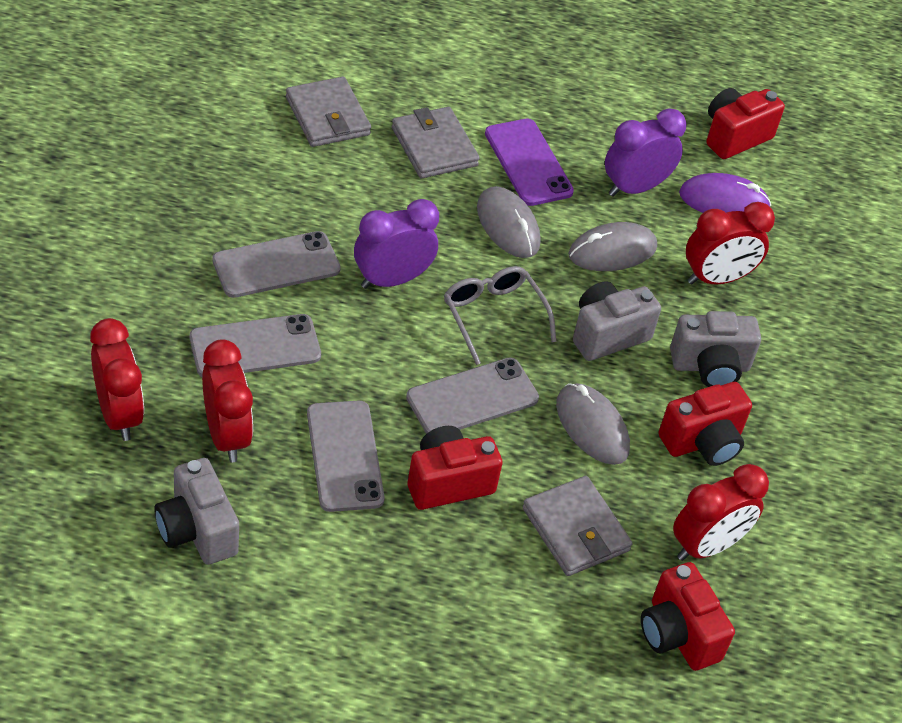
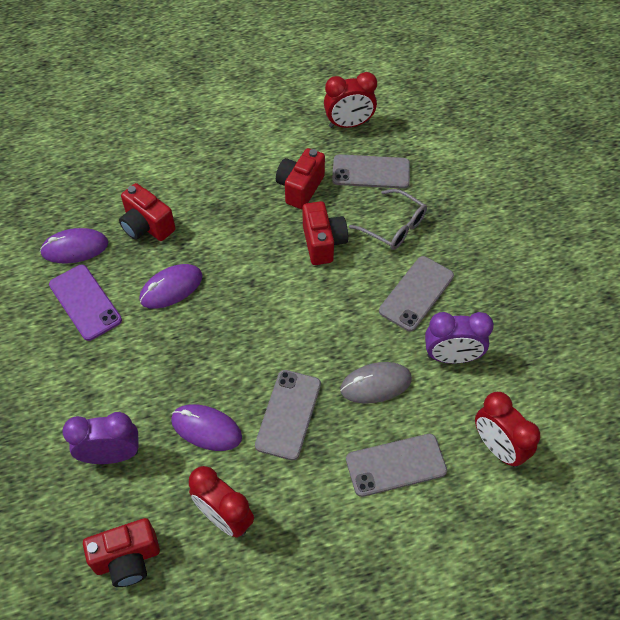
grey camera: 3 -> 0
grey mouse: 3 -> 1
grey wallet: 3 -> 0
purple mouse: 1 -> 3
red clock: 4 -> 3

